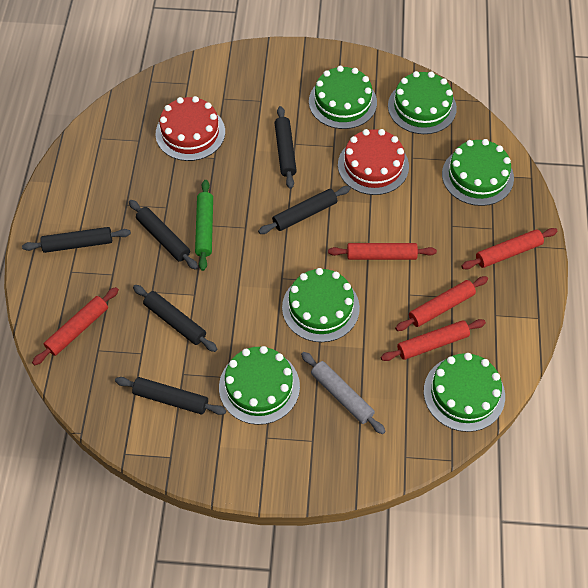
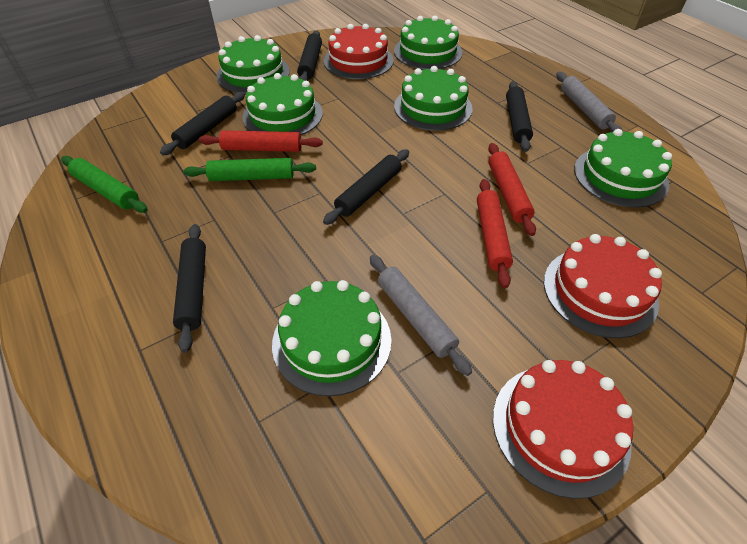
black rolling pin: 6 -> 5
green rolling pin: 1 -> 2
grey rolling pin: 1 -> 2
red cake: 2 -> 3
red rolling pin: 5 -> 3

